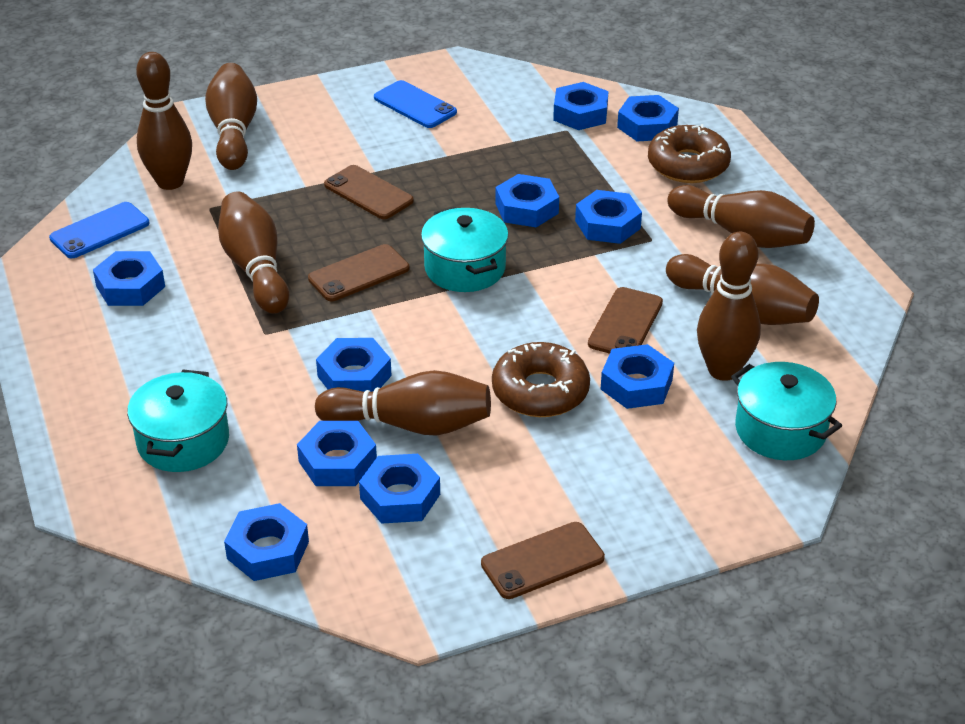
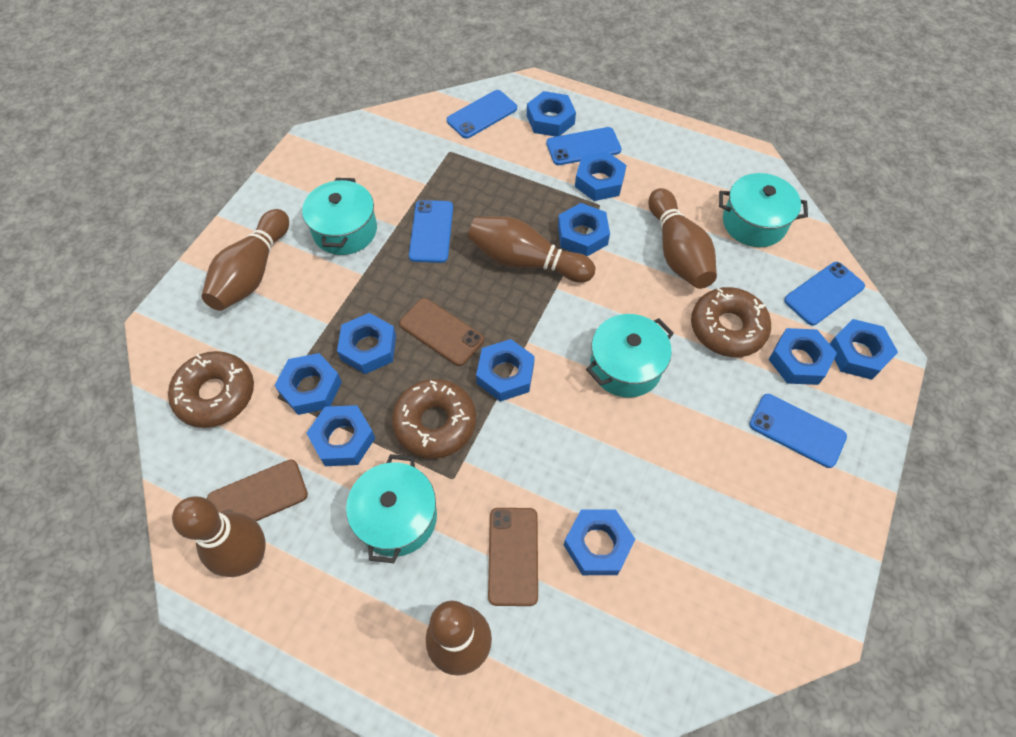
blue phone: 2 -> 5
brown bowling pin: 7 -> 5
brown donut: 2 -> 3
brown phone: 4 -> 3
turquoise pot: 3 -> 4

